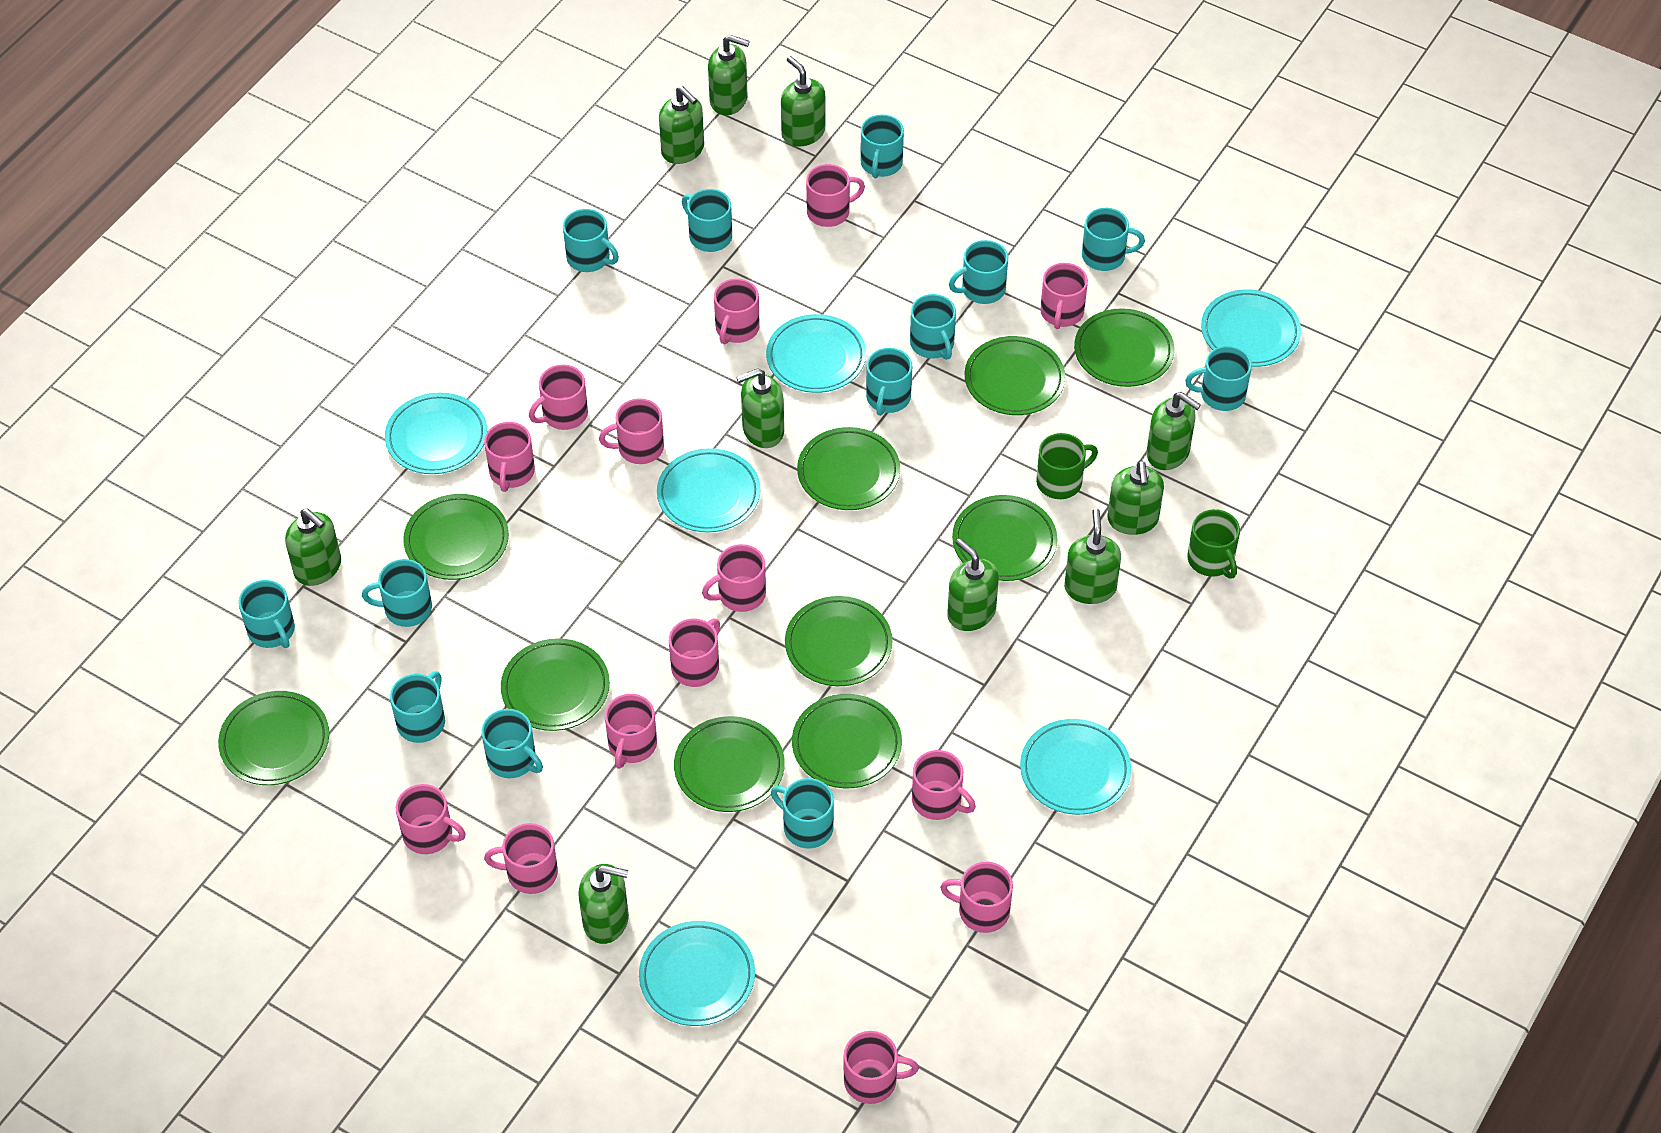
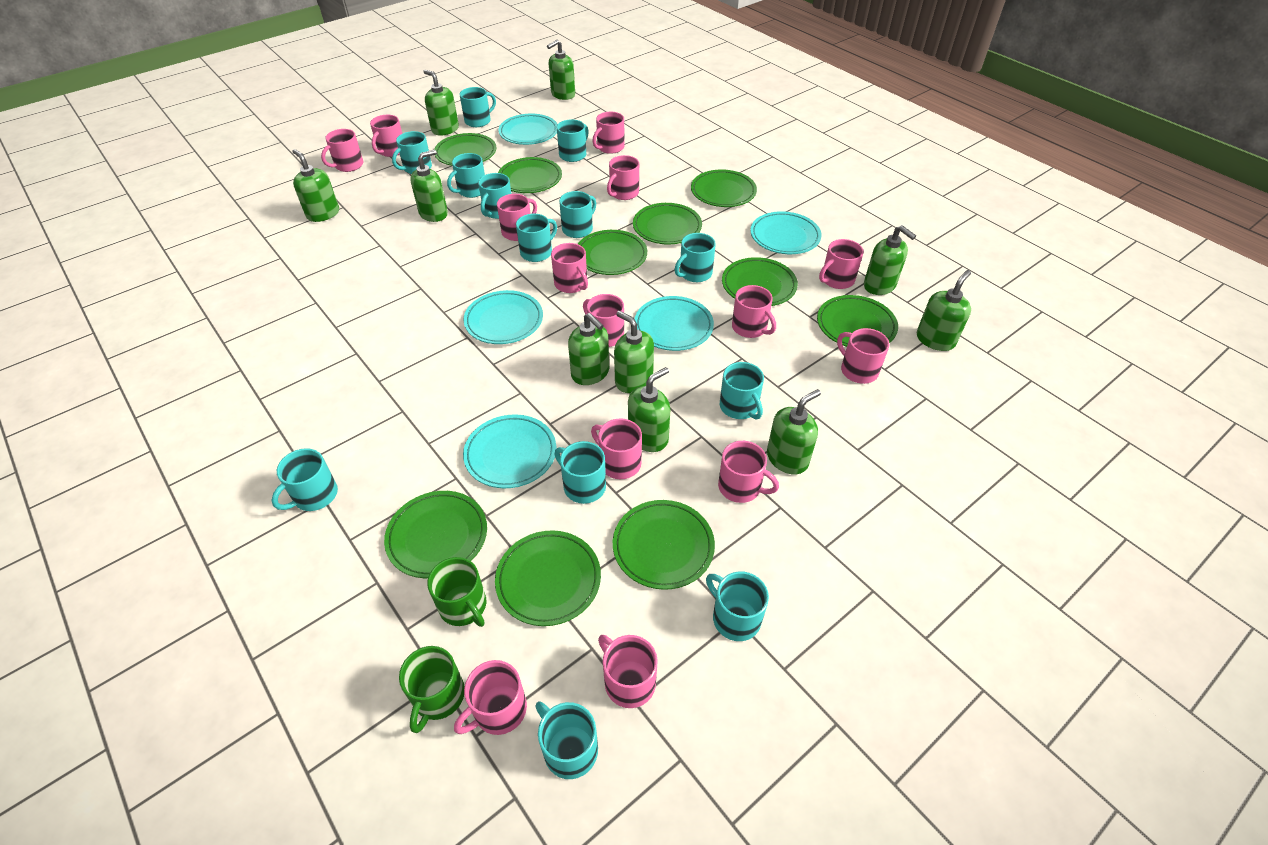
turquoise plate: 6 -> 5

